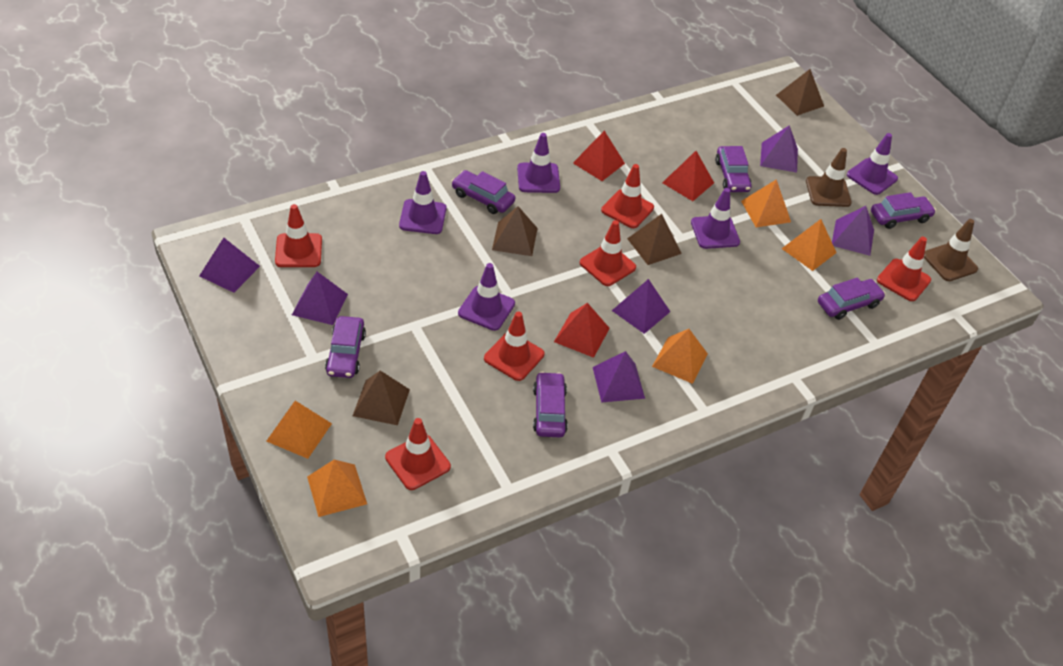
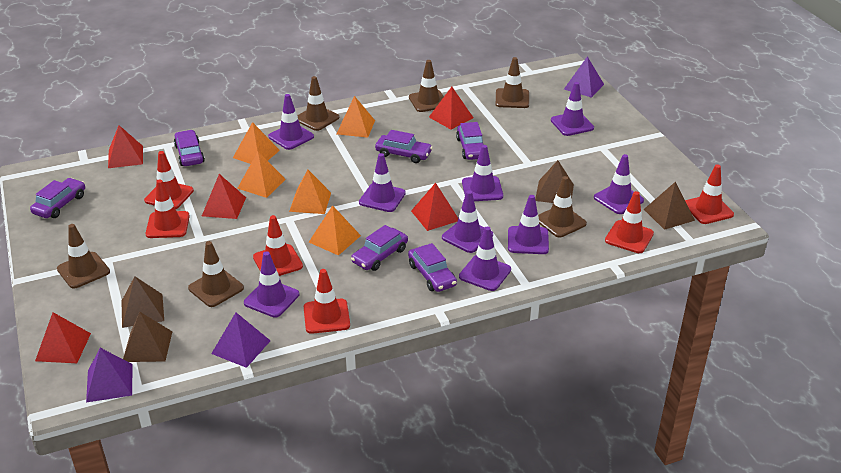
brown traffic cone: 2 -> 6
purple pyramid: 6 -> 3
purple traffic cone: 5 -> 9
red pyramid: 3 -> 5

